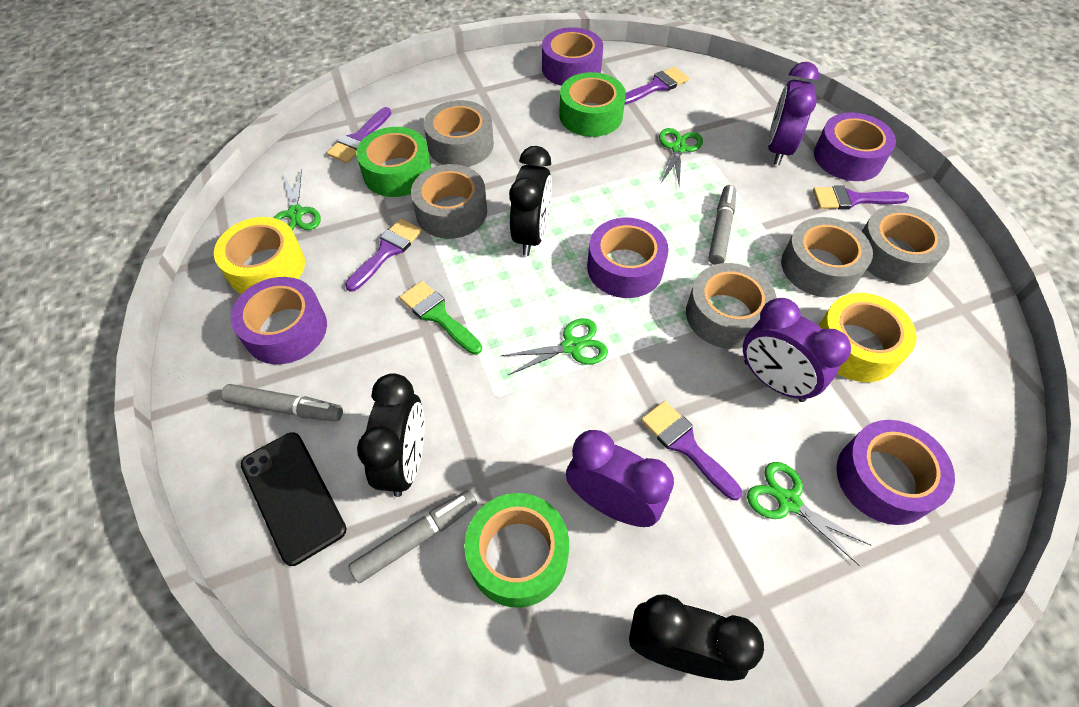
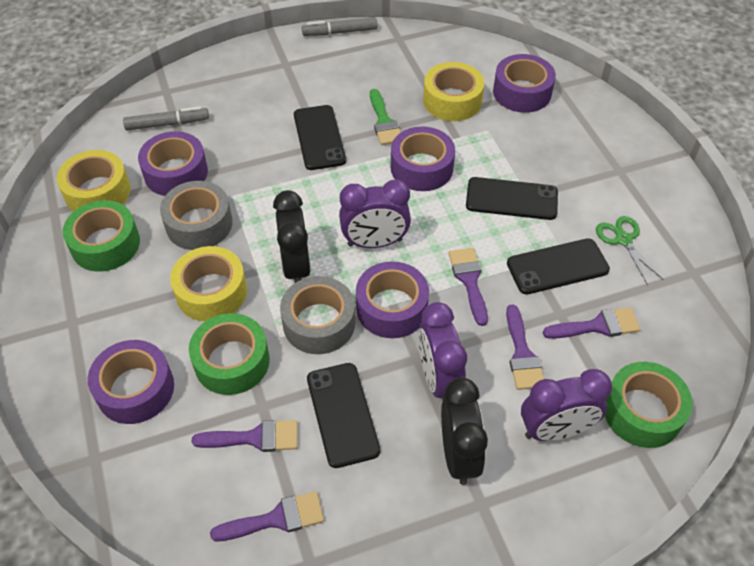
black clock: 3 -> 2
black phone: 1 -> 4
green scissors: 4 -> 1
grey marker: 3 -> 2
grey tape: 5 -> 2
yellow tape: 2 -> 3

